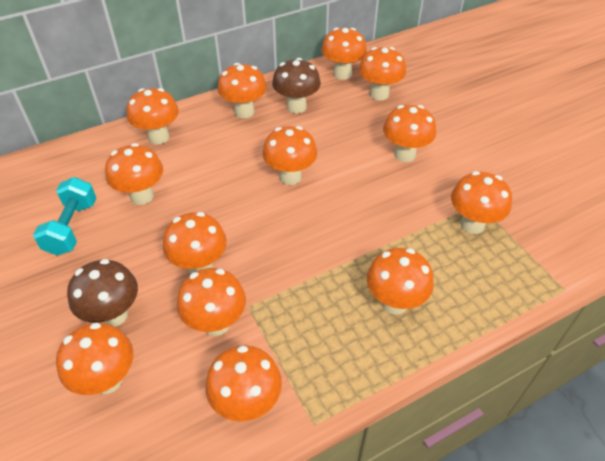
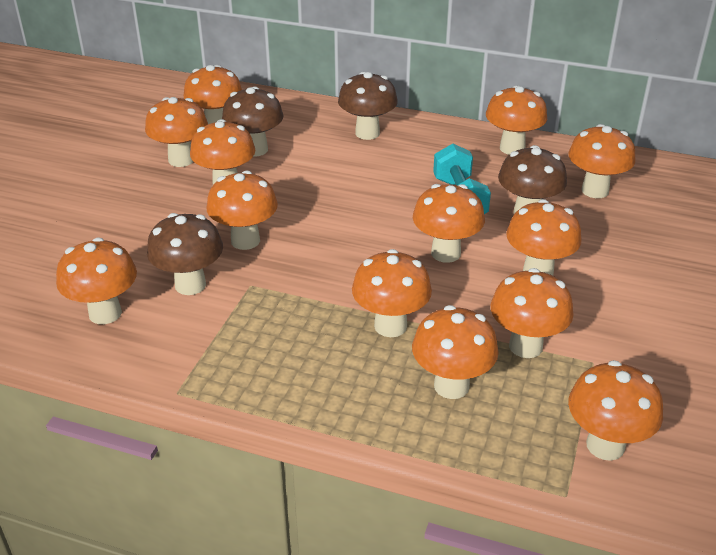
brown mushroom: 2 -> 4

